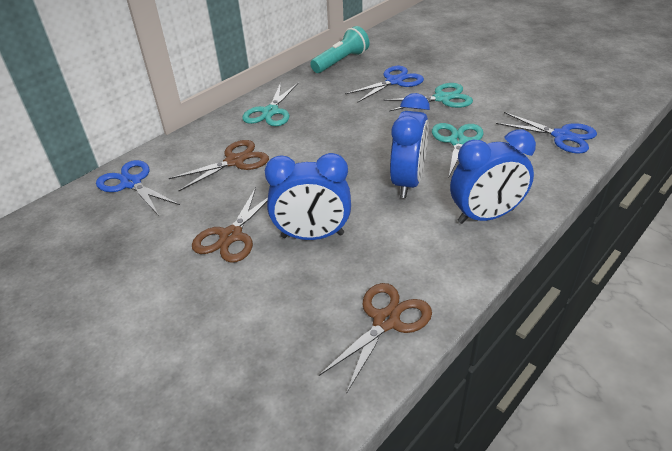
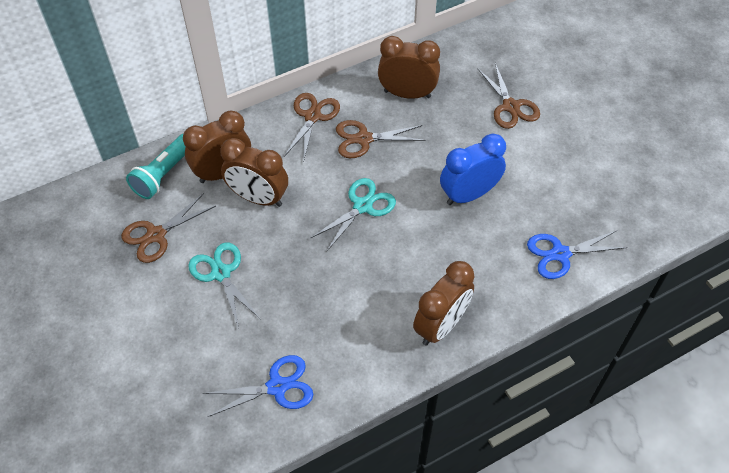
blue clock: 3 -> 1
blue scissors: 3 -> 2
brown clock: 0 -> 4
brown scissors: 3 -> 4
turquoise scissors: 3 -> 2

